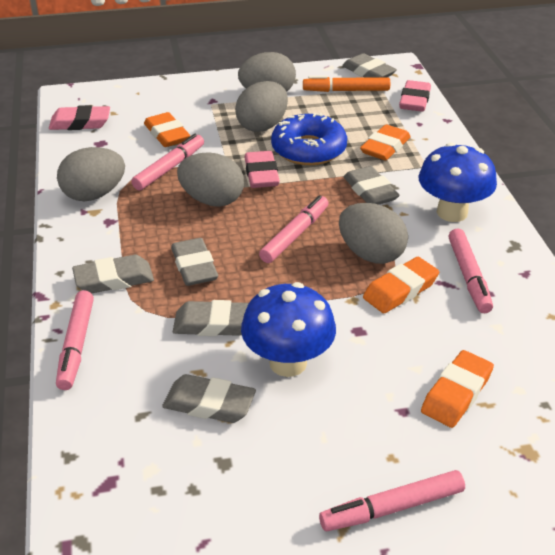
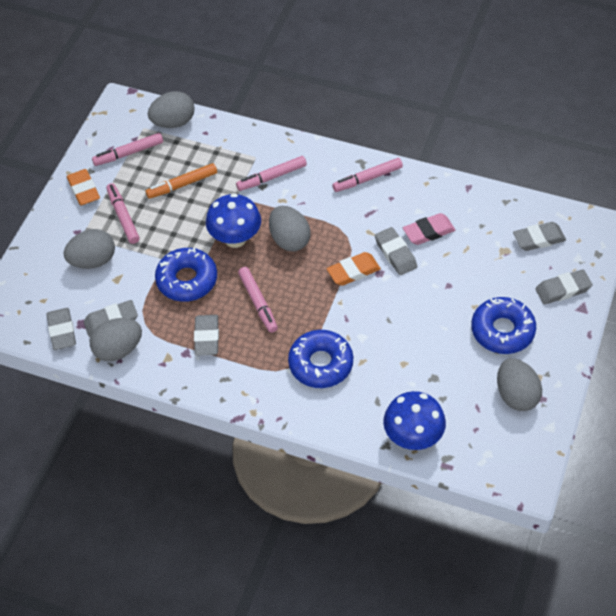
blue donut: 1 -> 3
orange eraser: 4 -> 2
pink eraser: 3 -> 1

